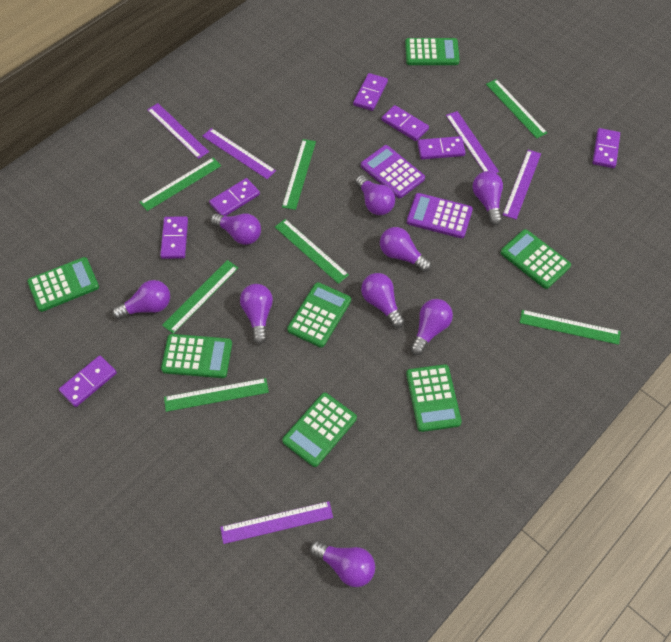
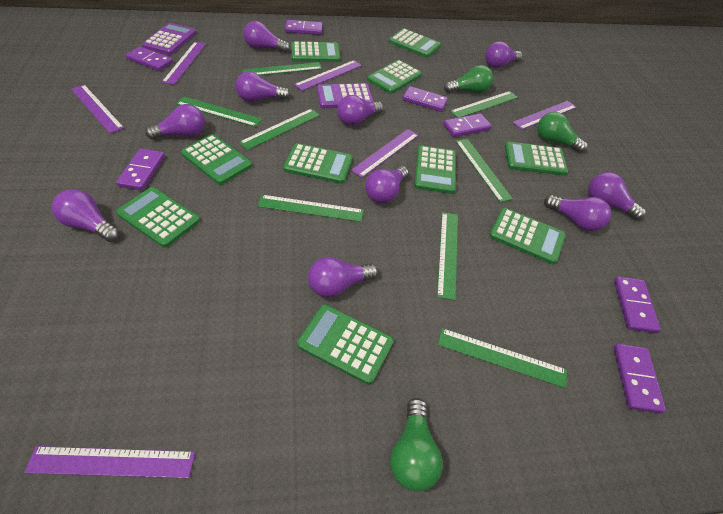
green calculator: 7 -> 10
green light bulb: 0 -> 3
green ruler: 7 -> 8
purple light bulb: 9 -> 10
purple ruler: 5 -> 6

